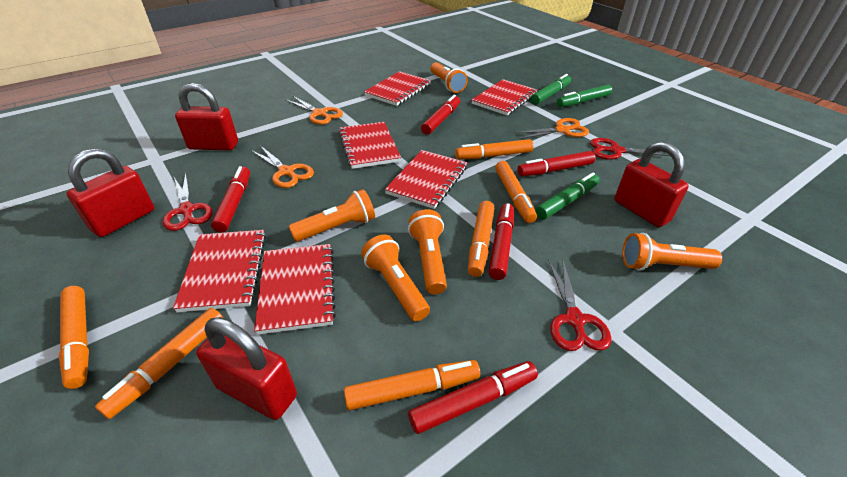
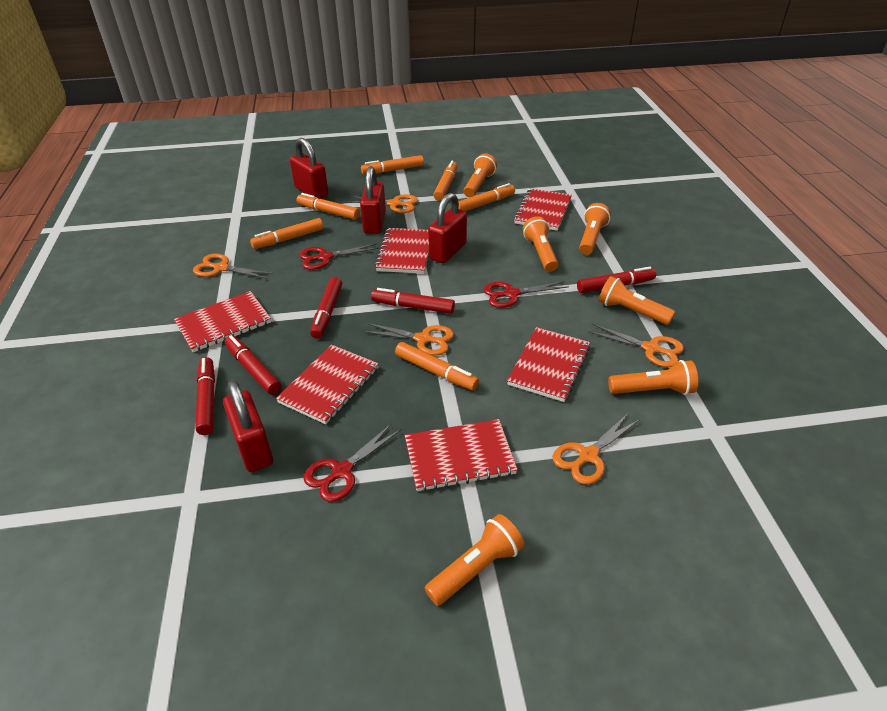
green marker: 3 -> 0
orange flashlight: 5 -> 6
orange scissors: 3 -> 5

